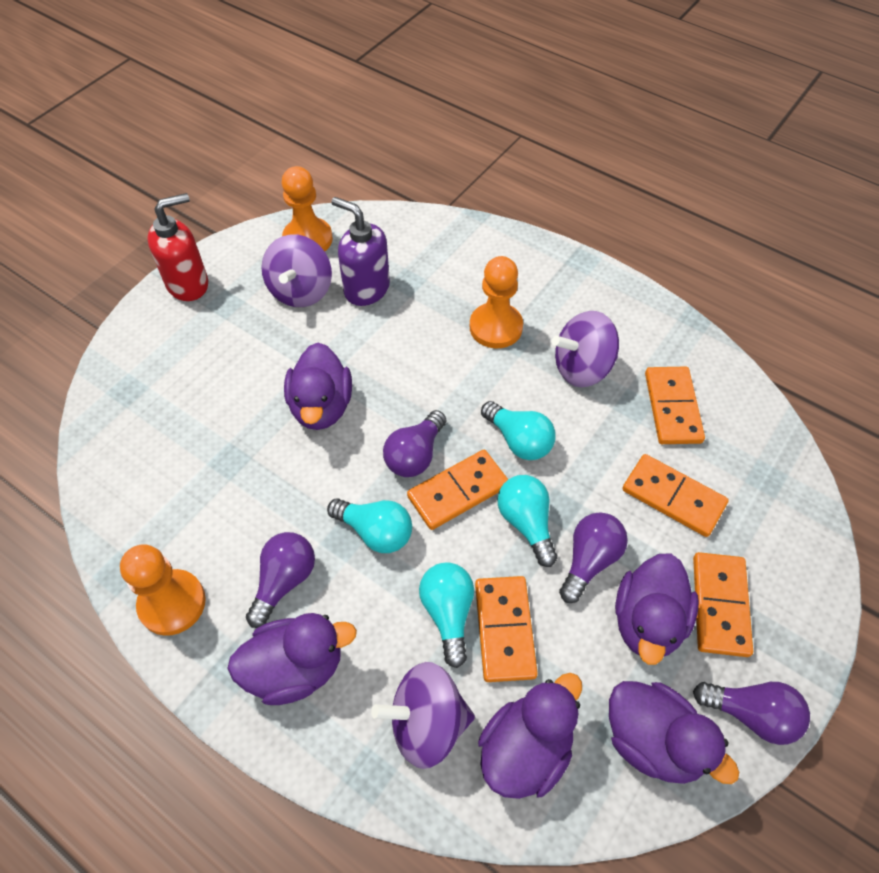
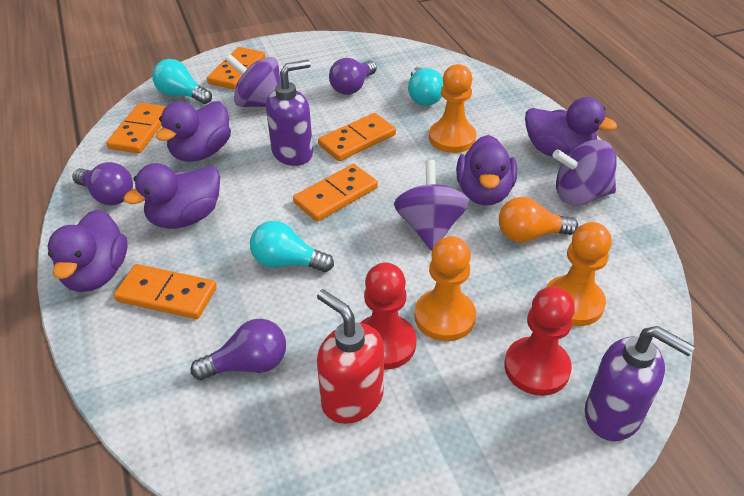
orange light bulb: 0 -> 1
purple light bulb: 4 -> 3
purple soap dispenser: 1 -> 2
red pawn: 0 -> 2
turquoise light bulb: 4 -> 3

